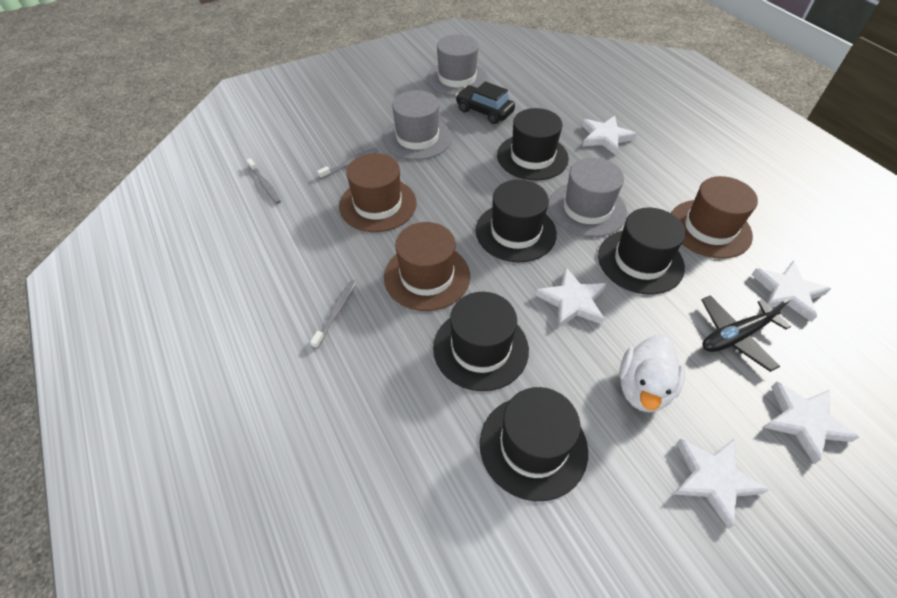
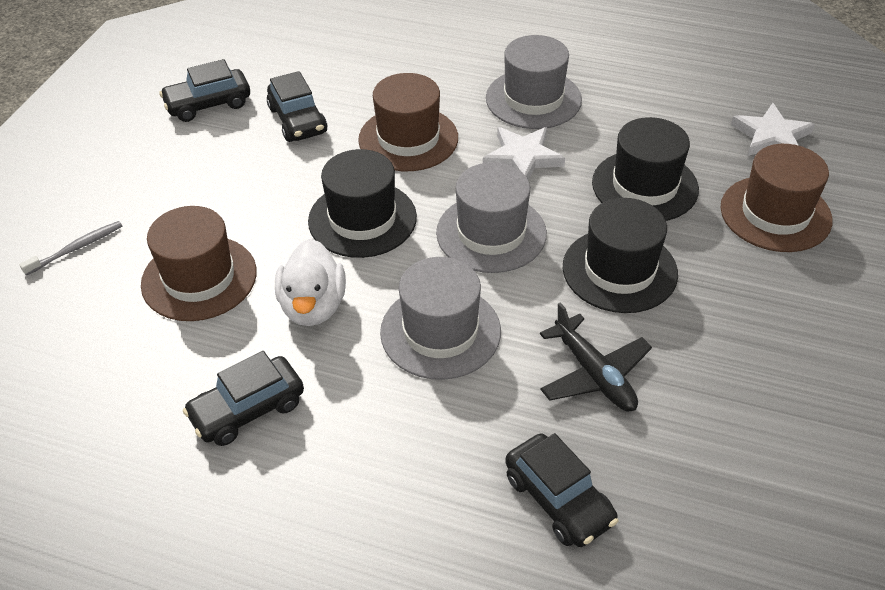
black car: 1 -> 4
black hat: 5 -> 3
grey toothbrush: 3 -> 1
white star: 5 -> 2

